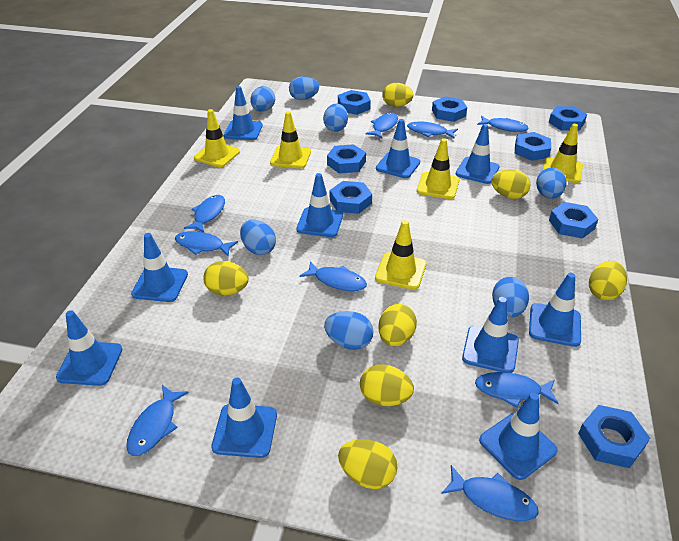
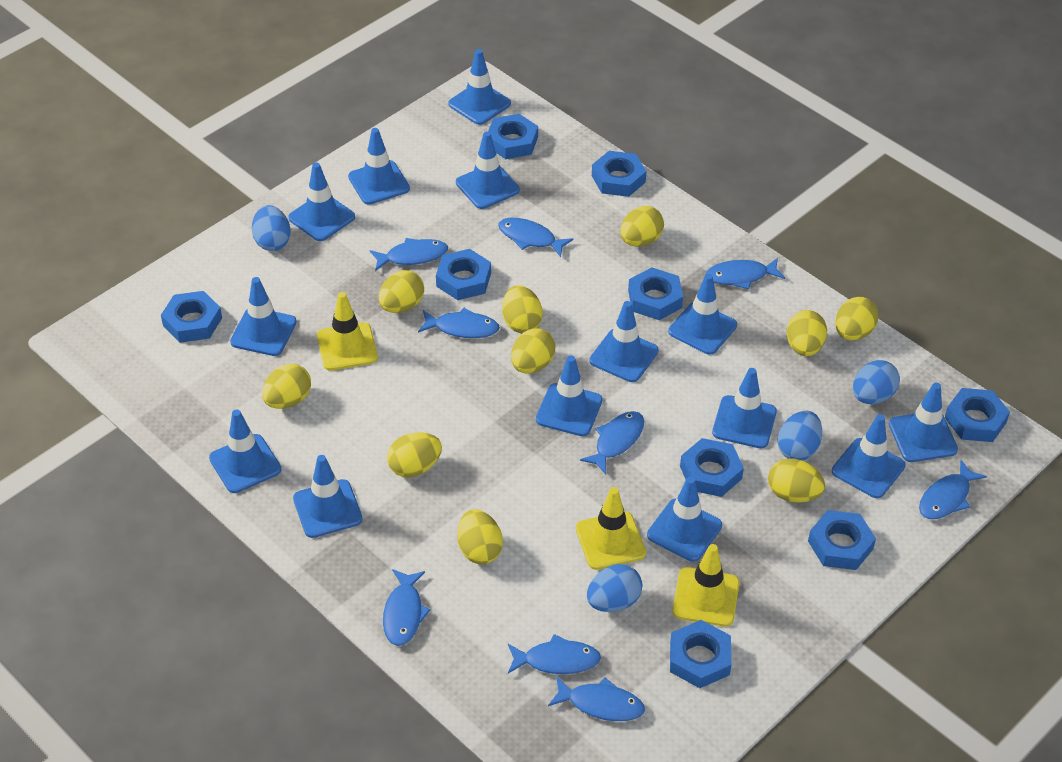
blue egg: 7 -> 4
blue nut: 8 -> 9
blue traffic cone: 10 -> 14
yellow egg: 7 -> 10
yellow traffic cone: 5 -> 3

